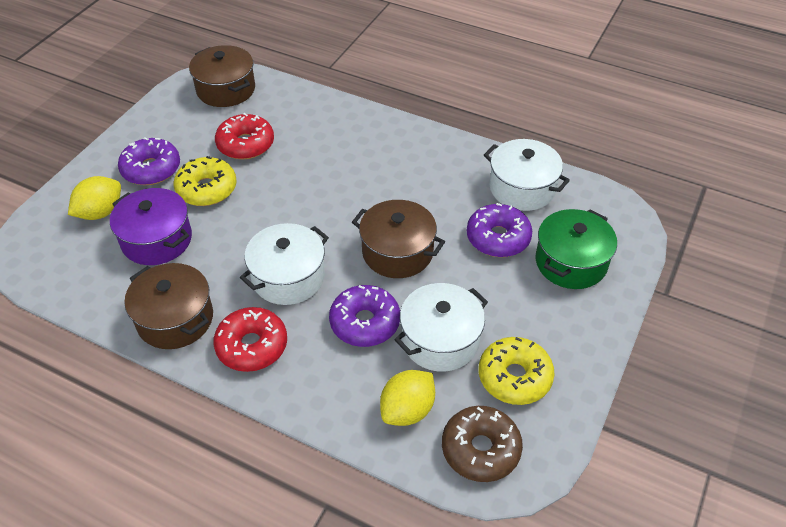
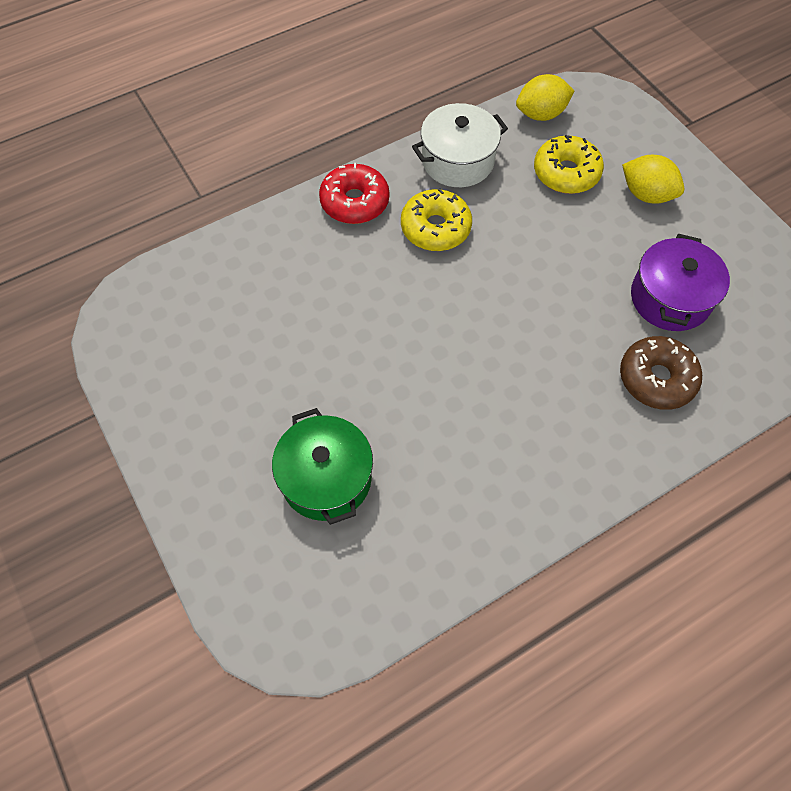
brown pot: 3 -> 0
purple donut: 3 -> 0
red donut: 2 -> 1
white pot: 3 -> 1

